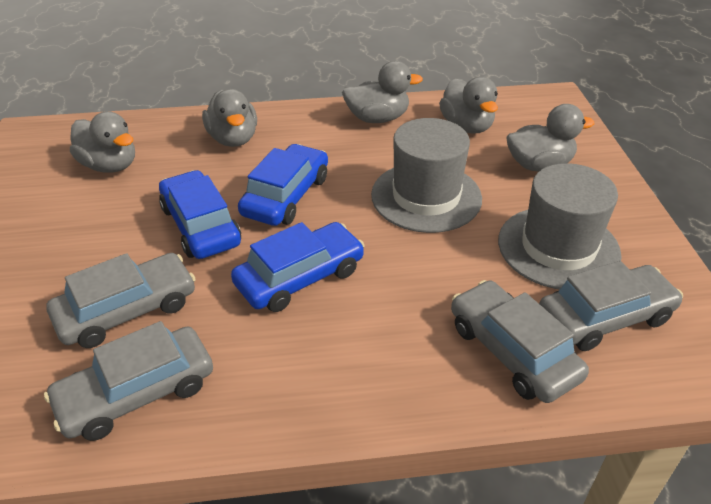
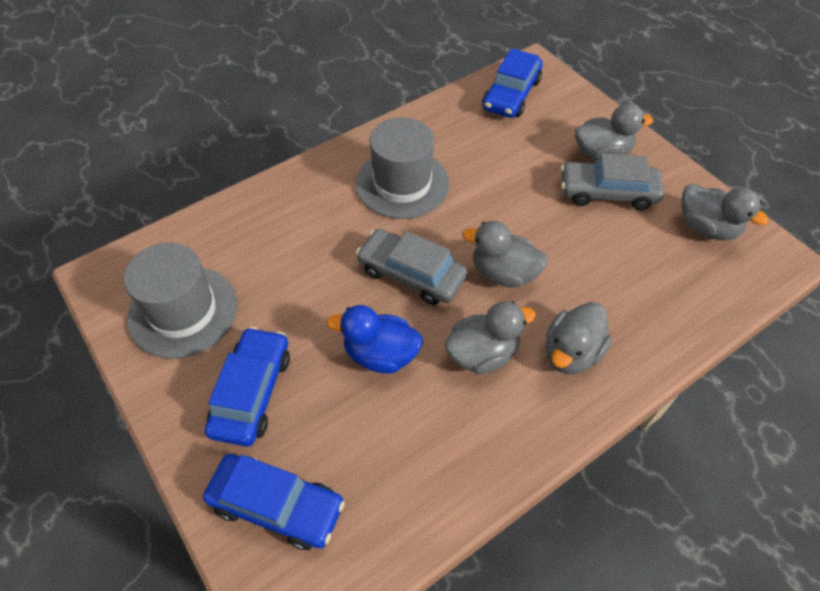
blue duck: 0 -> 1
grey car: 4 -> 2

